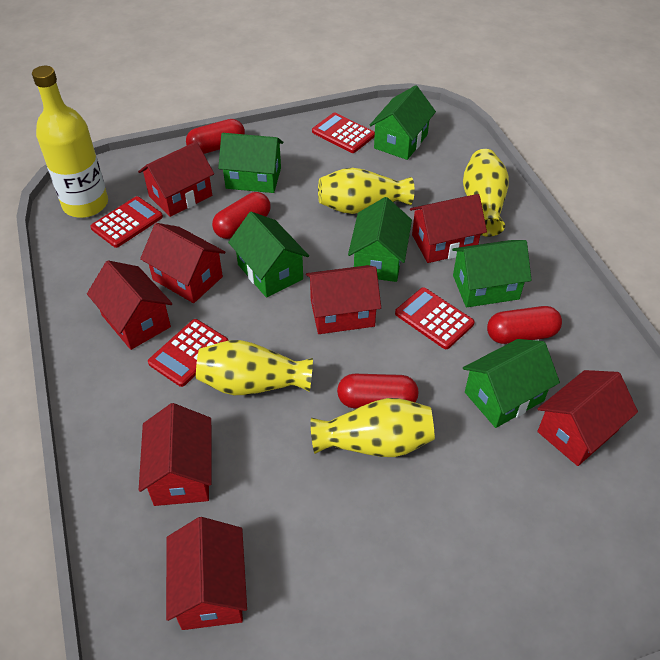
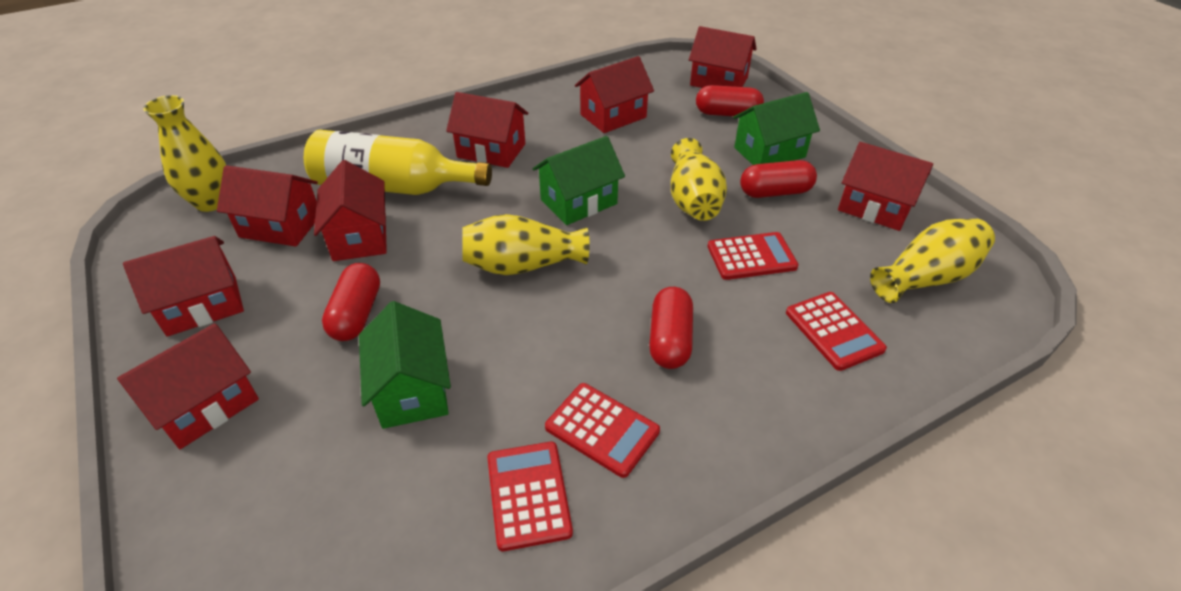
green house: 6 -> 3

